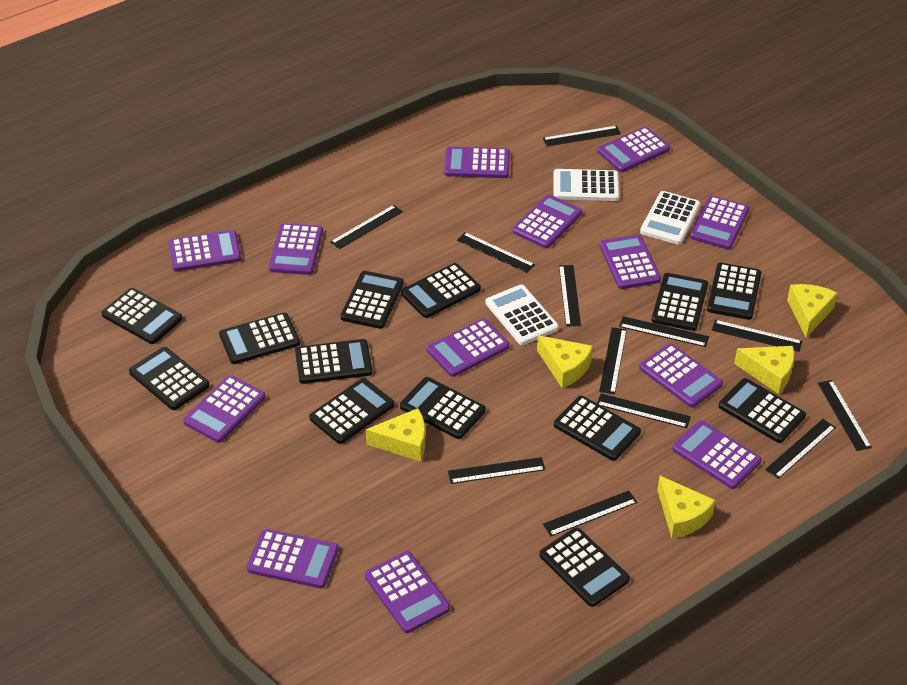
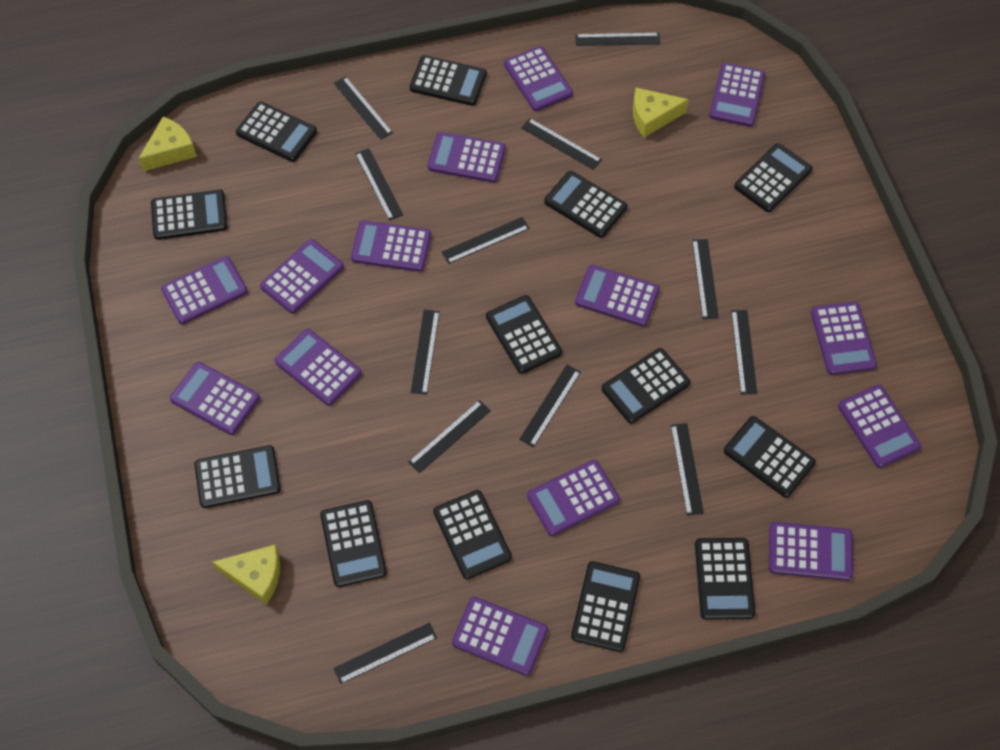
purple calculator: 13 -> 14
white calculator: 3 -> 0
yellow cheese: 5 -> 3

